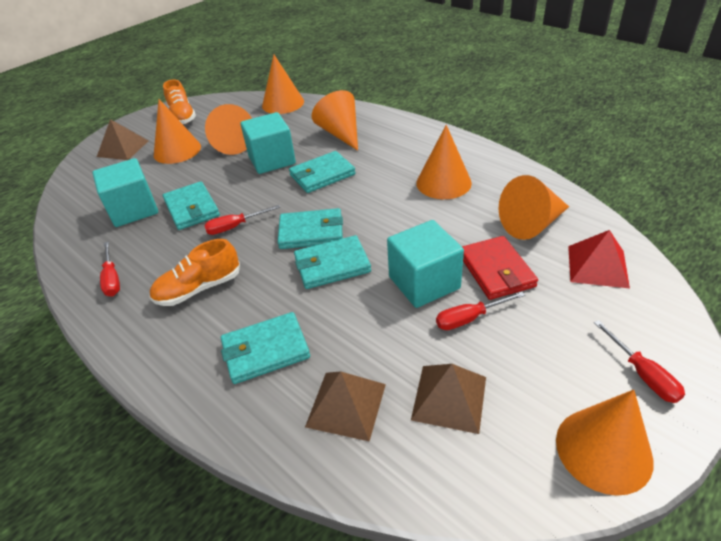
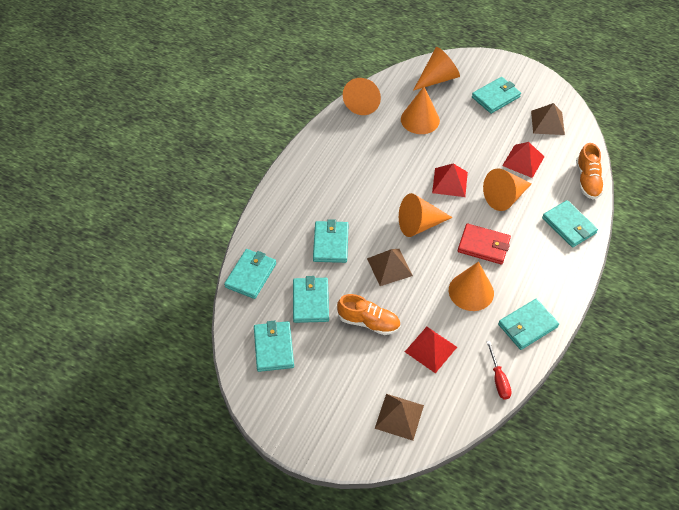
orange cone: 7 -> 6
red pyramid: 1 -> 3
red screwdriver: 4 -> 1
turquoise cube: 3 -> 0
turquoise wallet: 5 -> 7

